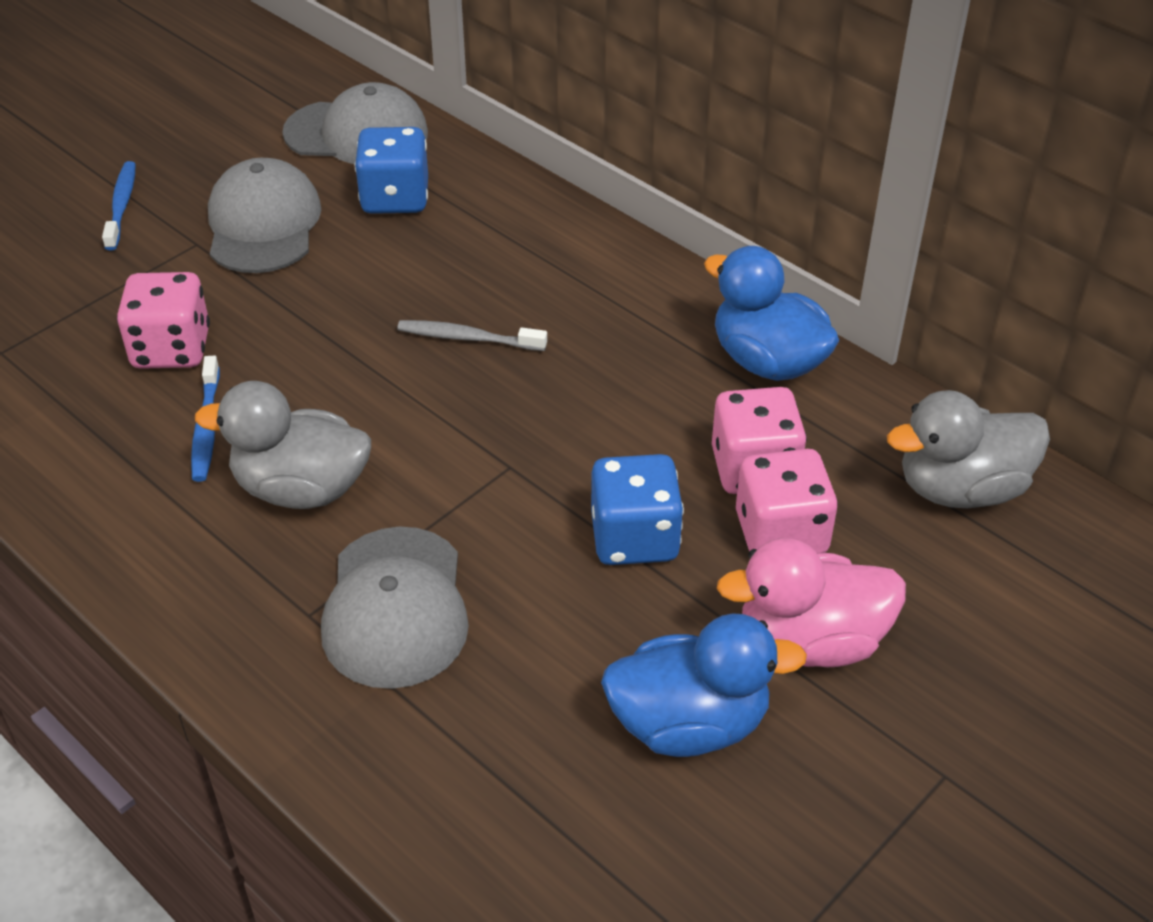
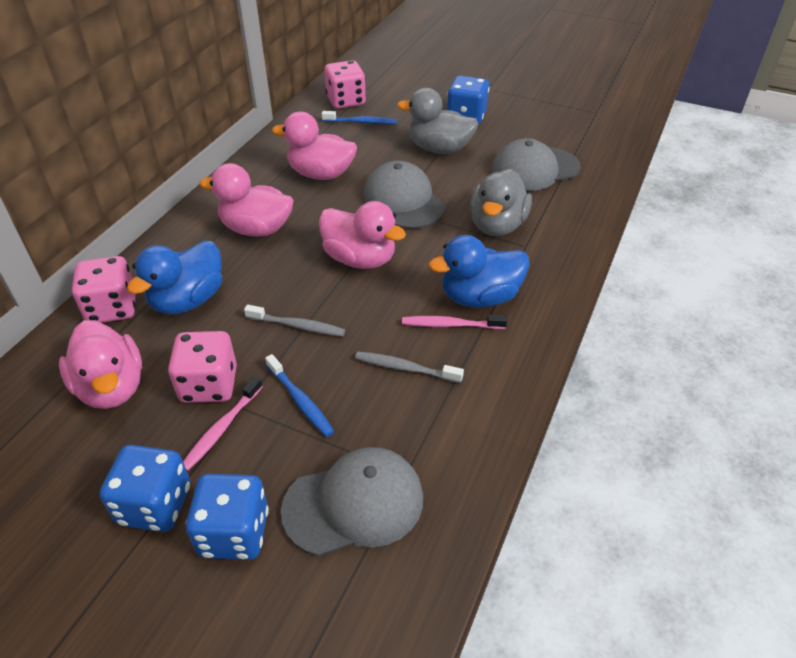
blue dice: 2 -> 3
grey toothbrush: 1 -> 2
pink duck: 1 -> 4
pink toothbrush: 0 -> 2

